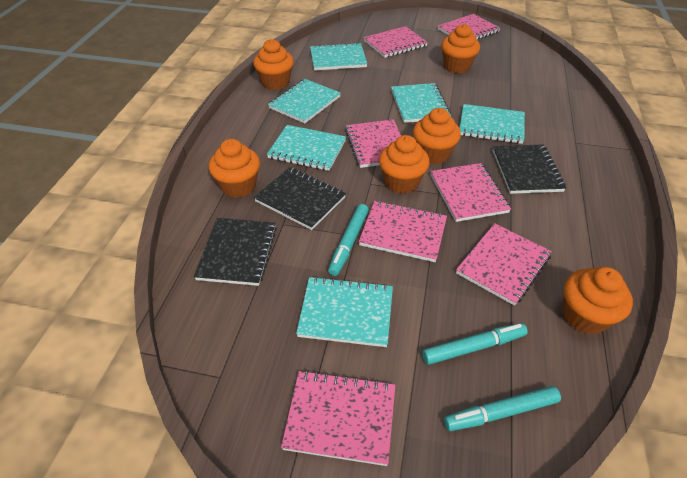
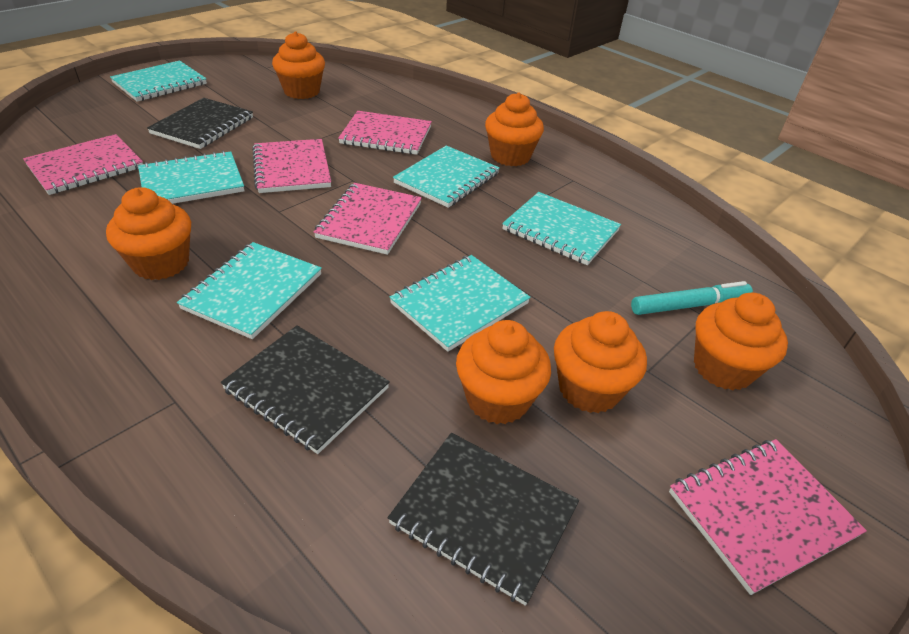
pink notebook: 7 -> 5
turquoise marker: 3 -> 1

